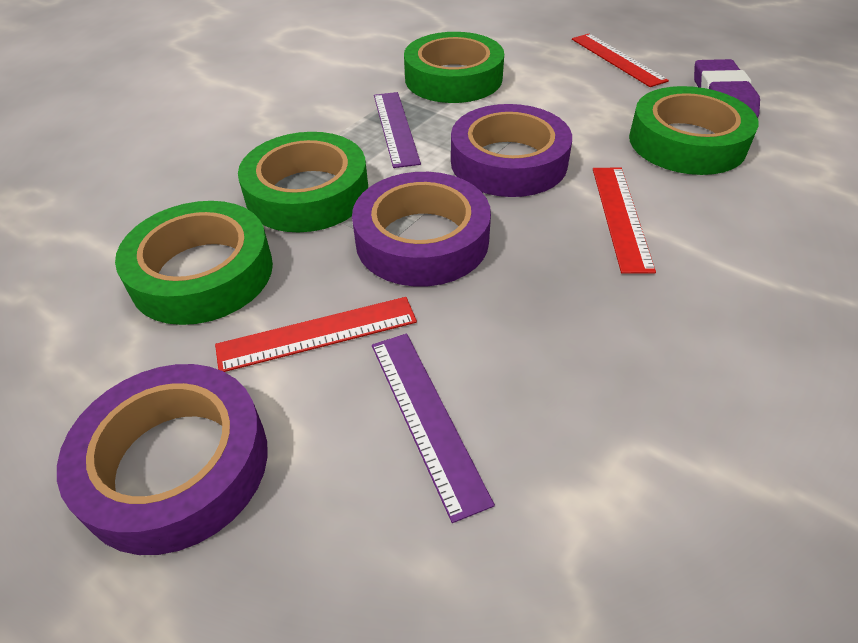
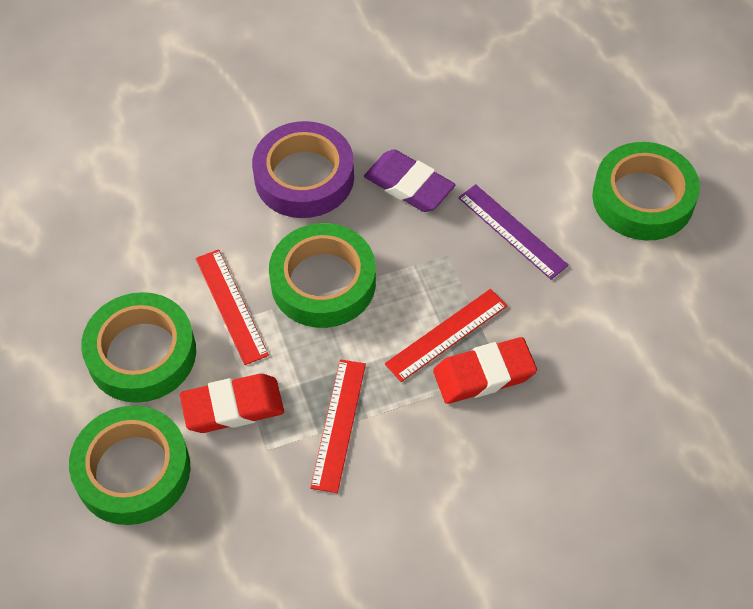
purple ruler: 2 -> 1
purple tape: 3 -> 1
red eraser: 0 -> 2

